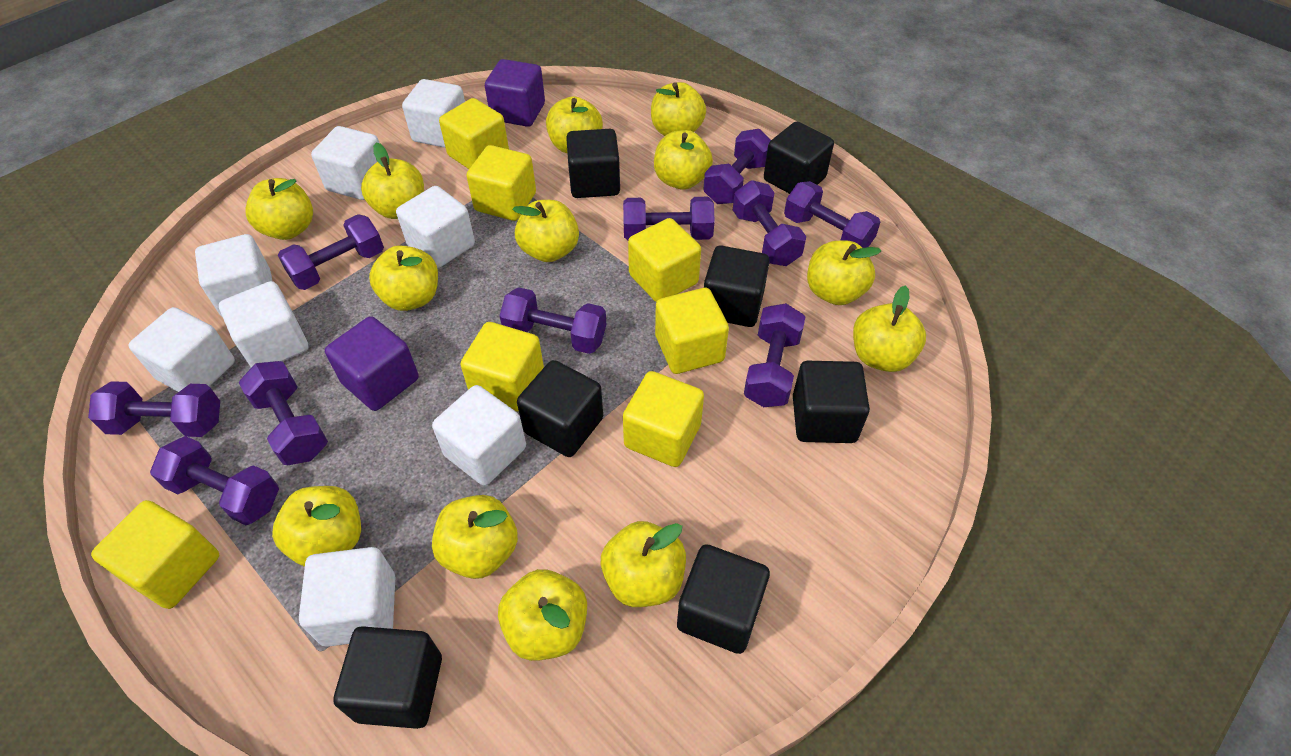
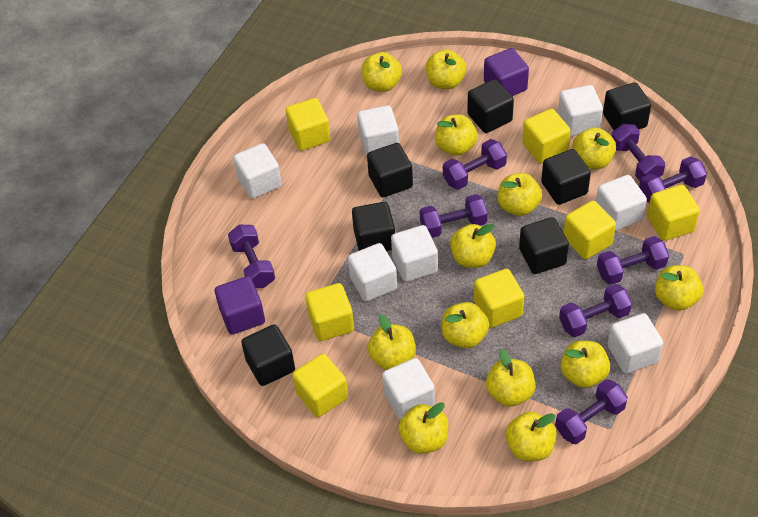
purple dumbbell: 10 -> 8

